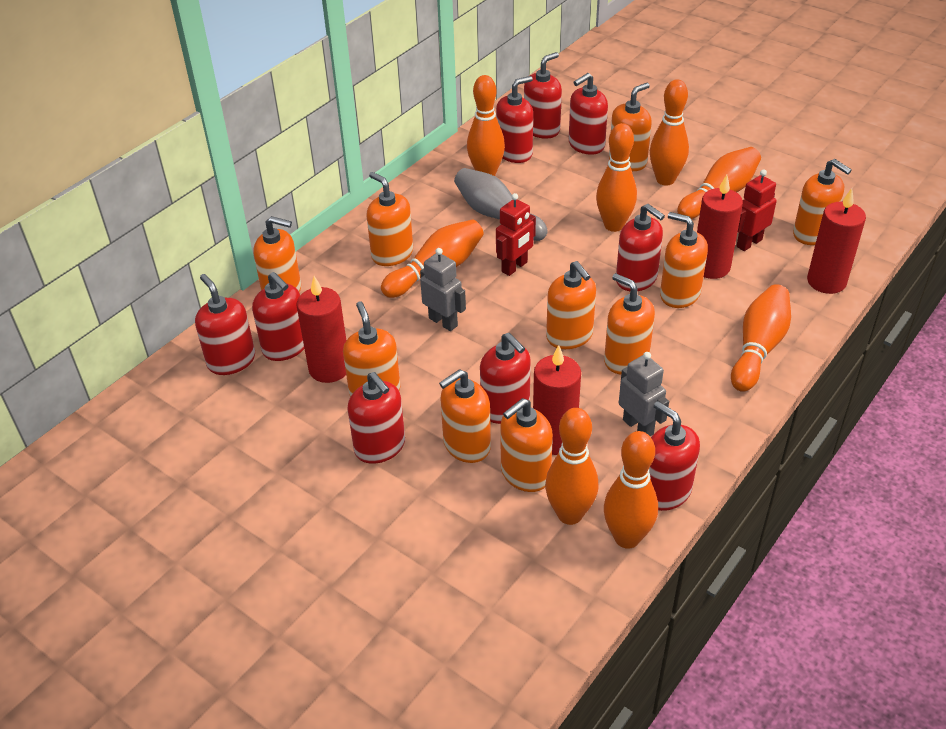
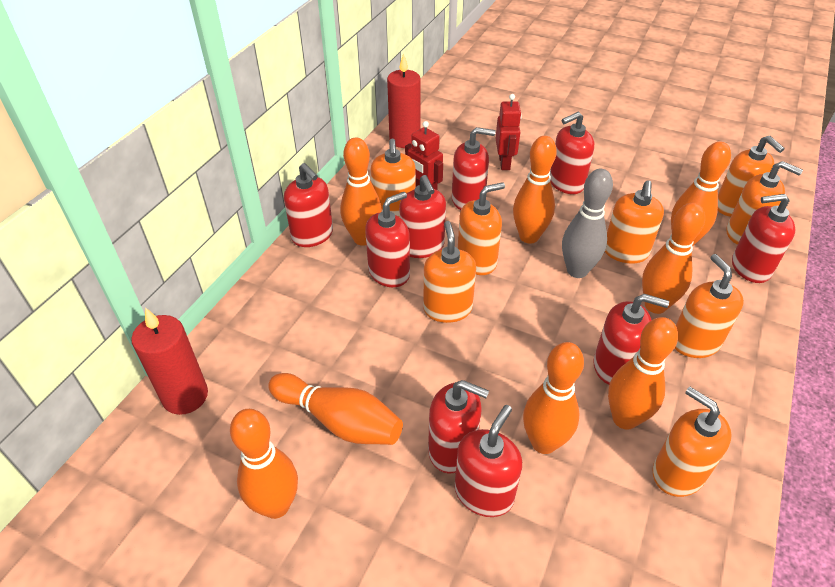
grey robot: 2 -> 0
orange soap dispenser: 10 -> 8
red candle: 4 -> 2

